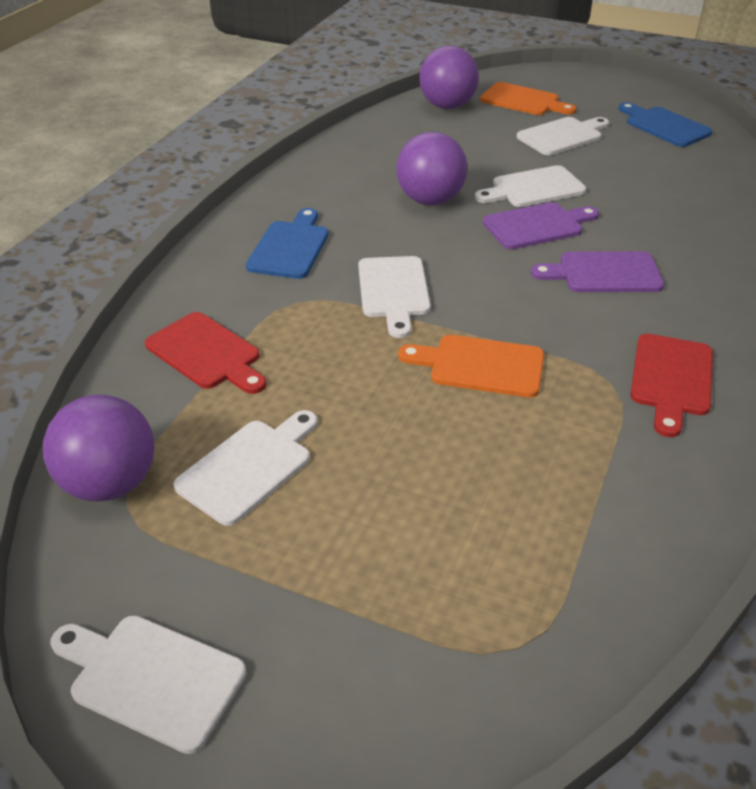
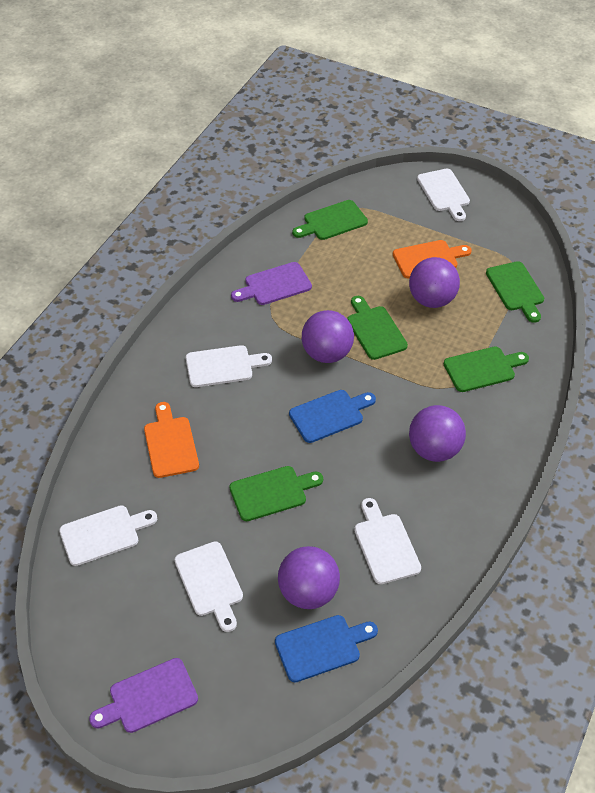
green cutting board: 0 -> 5
purple ball: 3 -> 4
red cutting board: 2 -> 0

